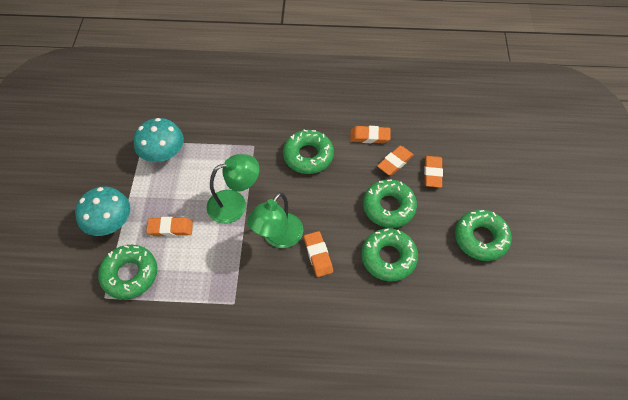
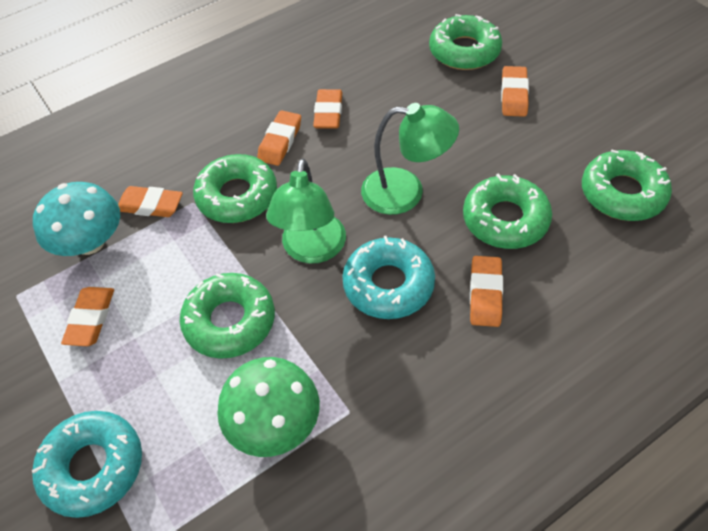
green mushroom: 0 -> 1
orange eraser: 5 -> 6
turquoise donut: 0 -> 2
turquoise mushroom: 2 -> 1

